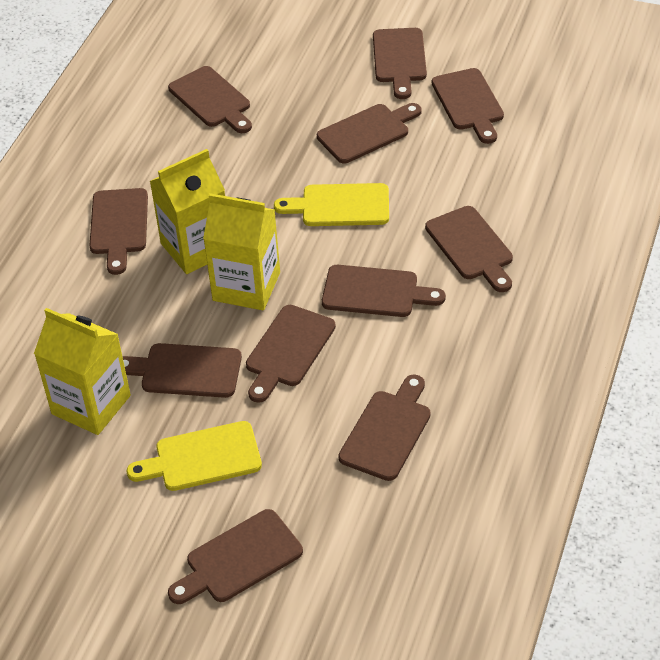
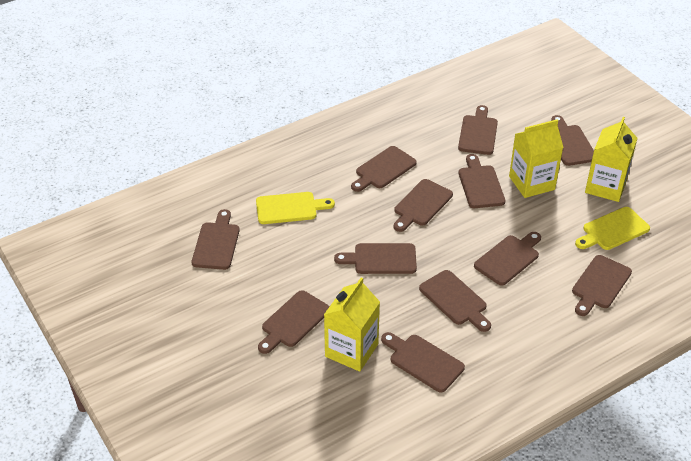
brown cutting board: 11 -> 12

